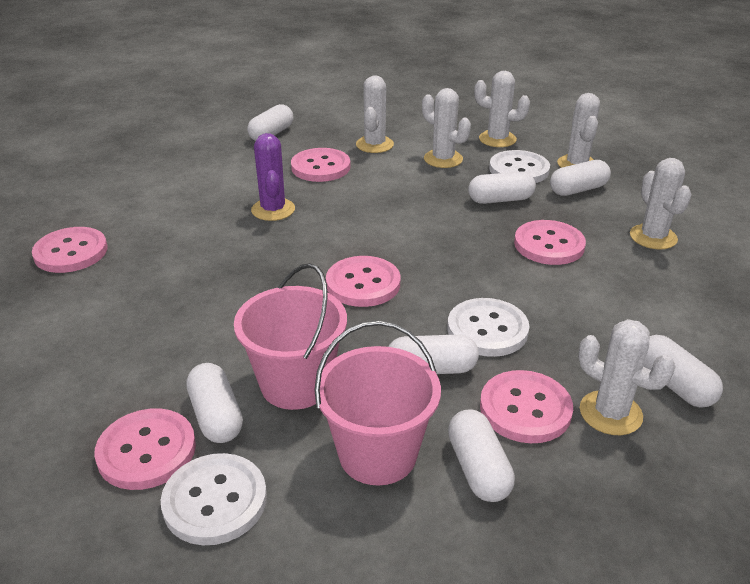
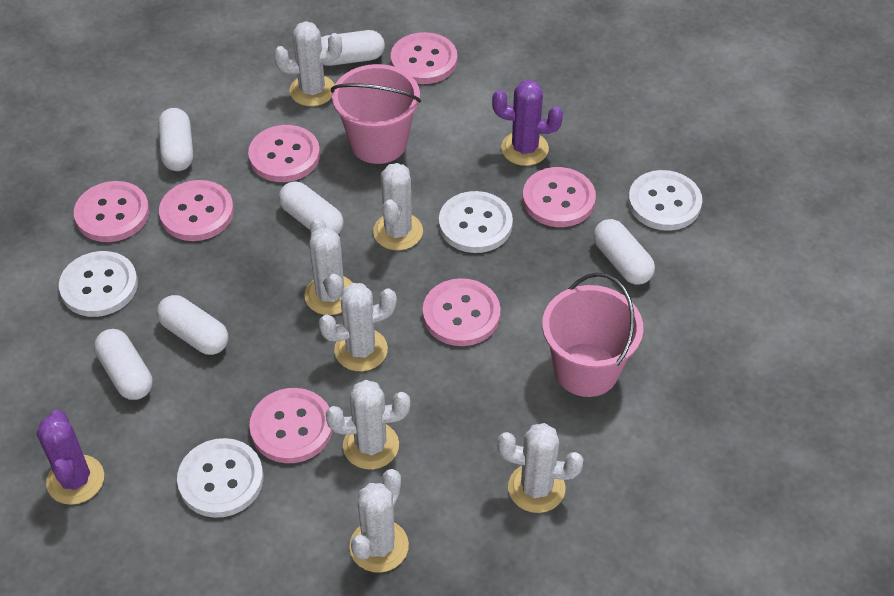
pink button: 6 -> 7
purple cactus: 1 -> 2
white button: 3 -> 4
white cactus: 6 -> 7
white capsule: 7 -> 6

